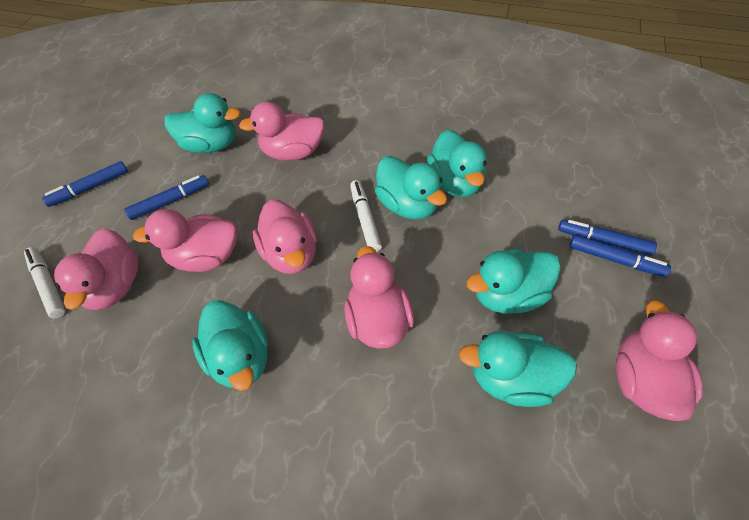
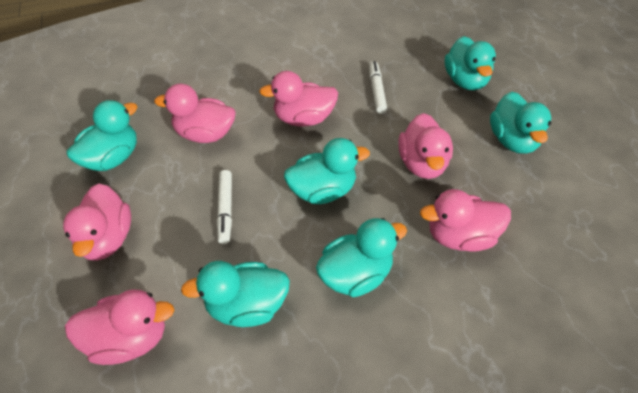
blue marker: 4 -> 0

